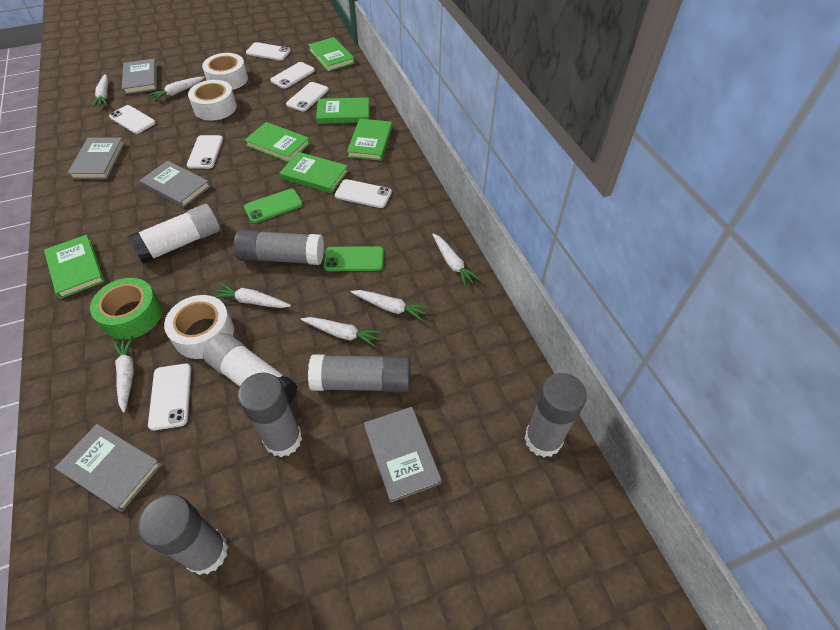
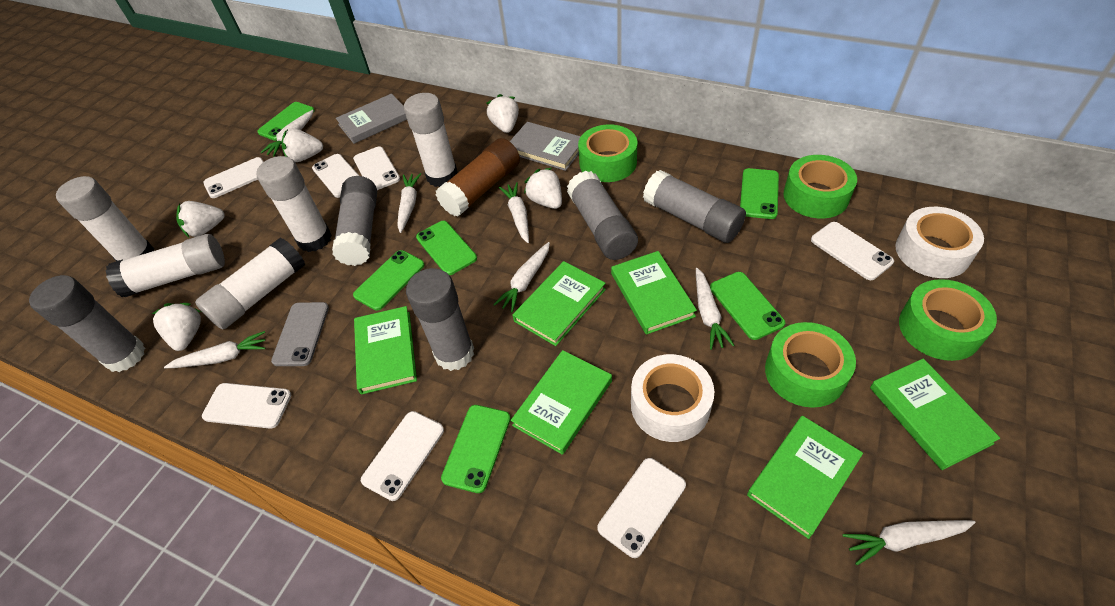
brown glue stick: 0 -> 1
green phone: 2 -> 6
green tape: 1 -> 4
grey book: 5 -> 2
grey phone: 0 -> 1
white glue stick: 2 -> 5
white strawberry: 0 -> 5
white tape: 3 -> 2

